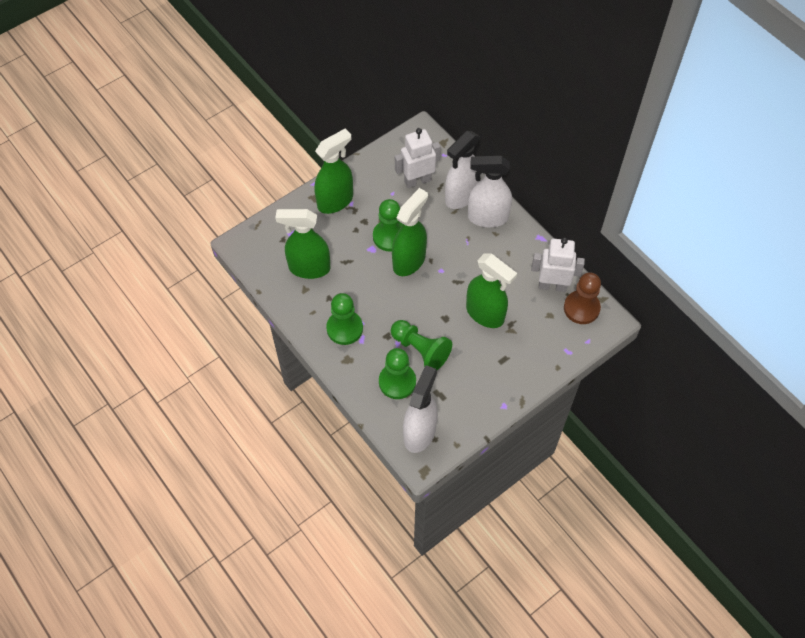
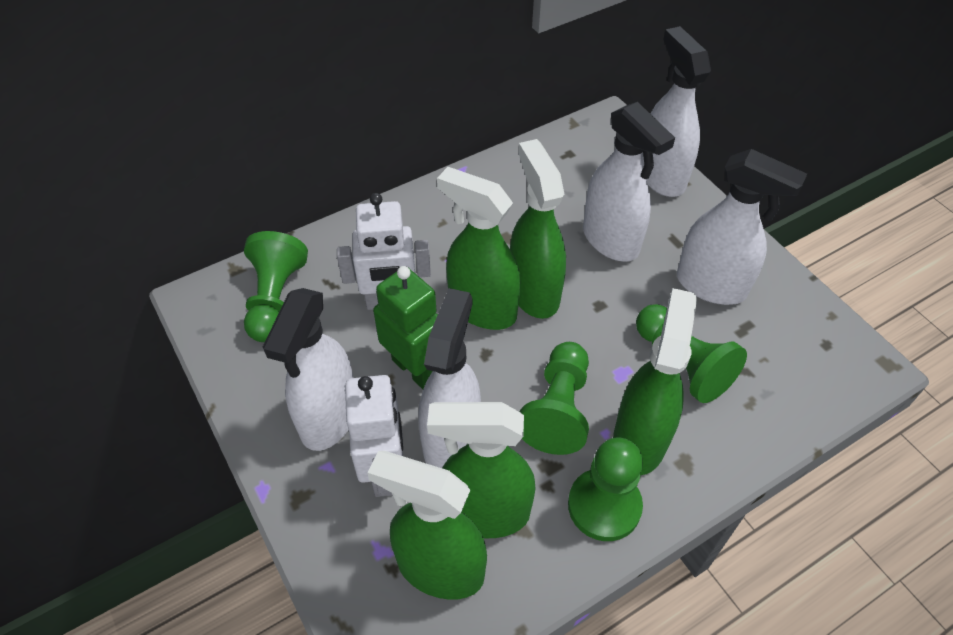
brown pawn: 1 -> 0
green robot: 0 -> 1
green spray bottle: 4 -> 5
white spray bottle: 3 -> 5

